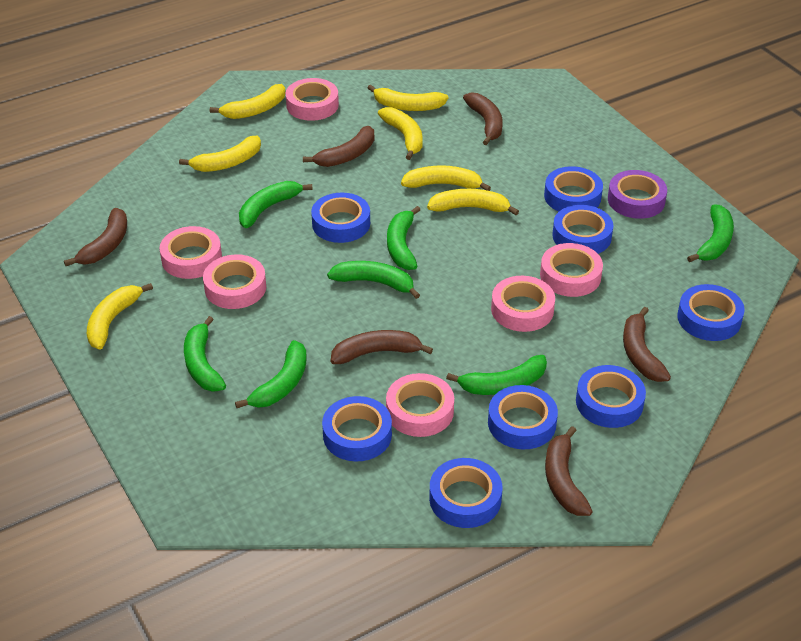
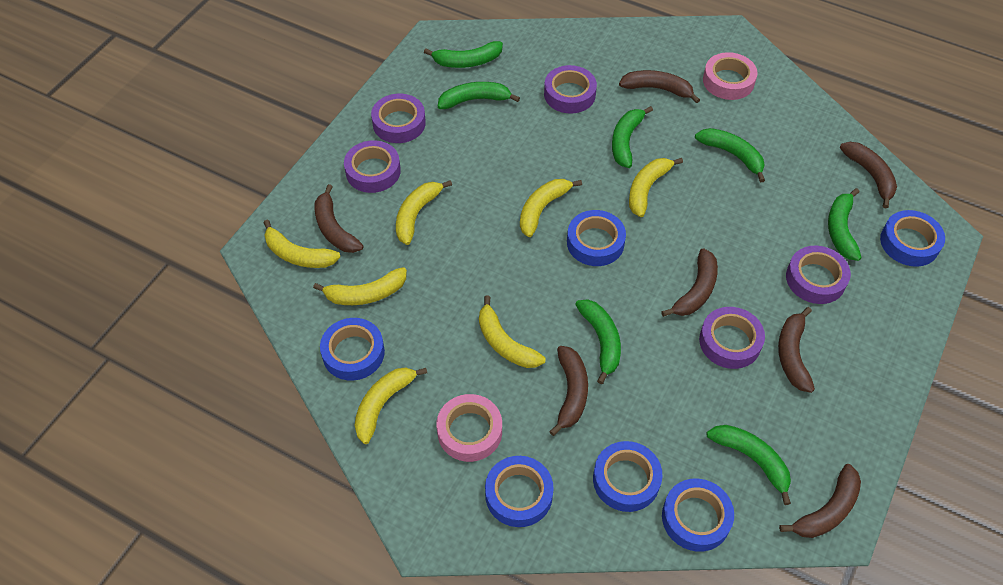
blue tape: 8 -> 6
brown banana: 6 -> 7
pink tape: 6 -> 2
purple tape: 1 -> 5

